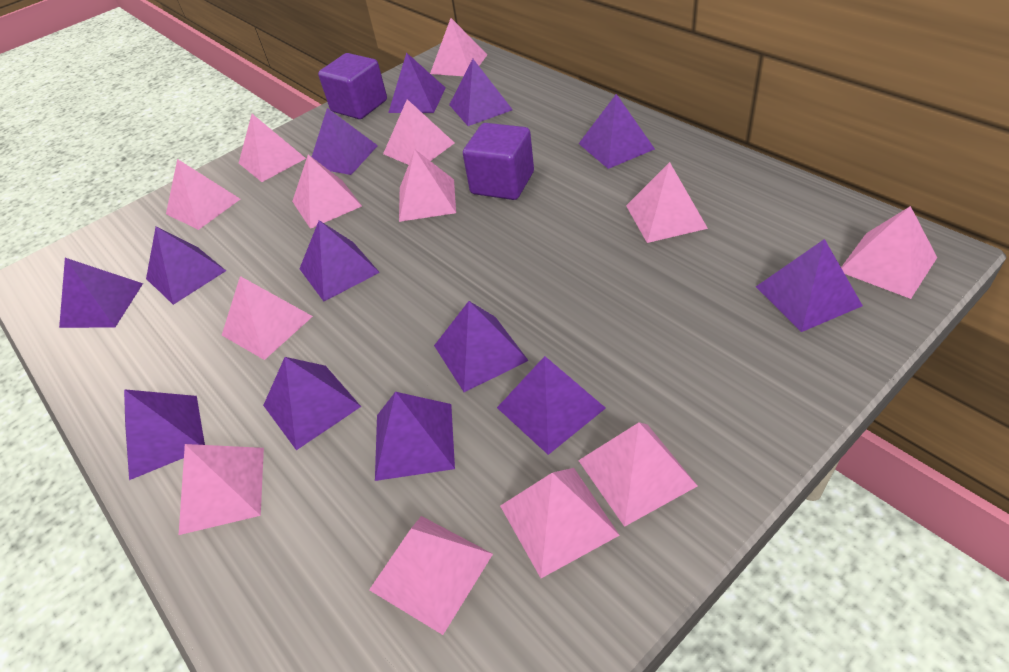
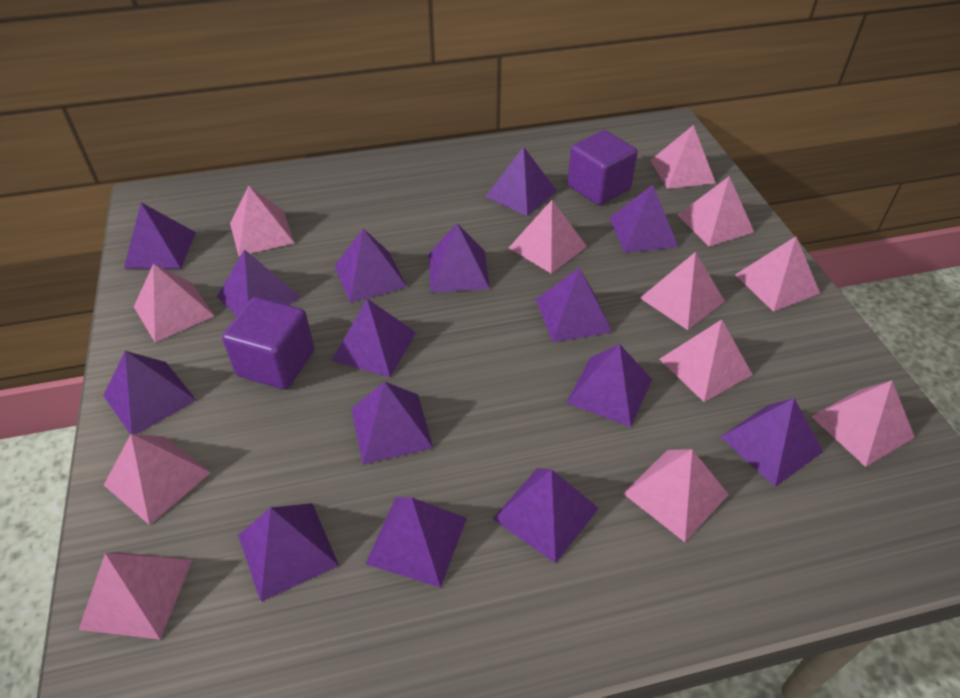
pink pyramid: 13 -> 12
purple pyramid: 13 -> 15

